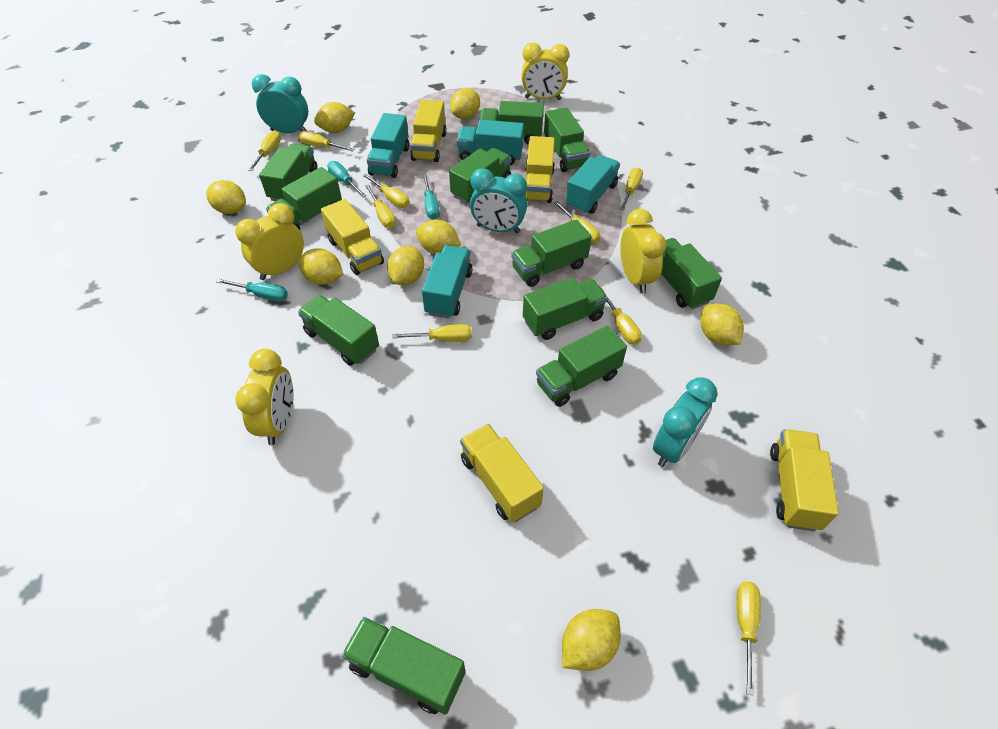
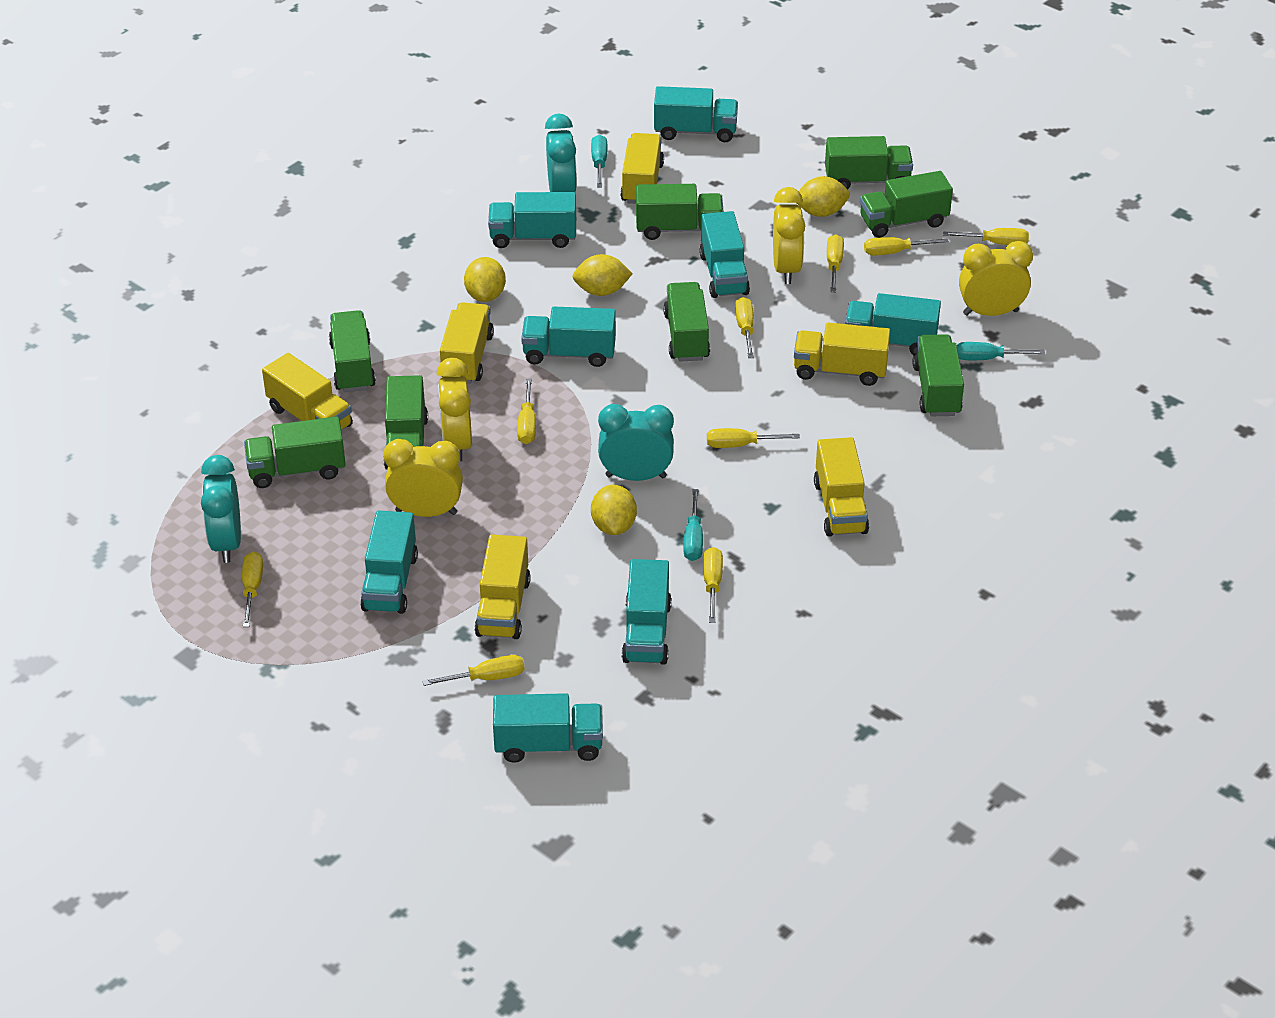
green truck: 11 -> 8
turquoise truck: 4 -> 8
yellow lemon: 8 -> 4
yellow truck: 5 -> 6

